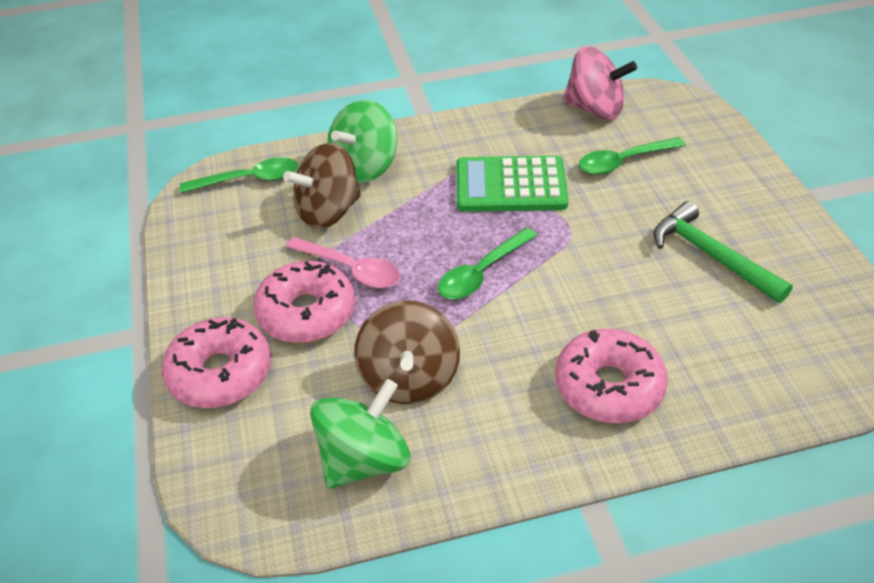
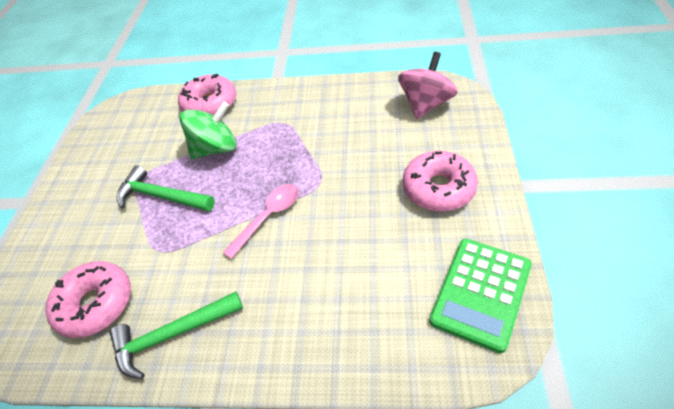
brown spinning top: 2 -> 0
green hammer: 1 -> 2
green spinning top: 2 -> 1
green spoon: 3 -> 0

